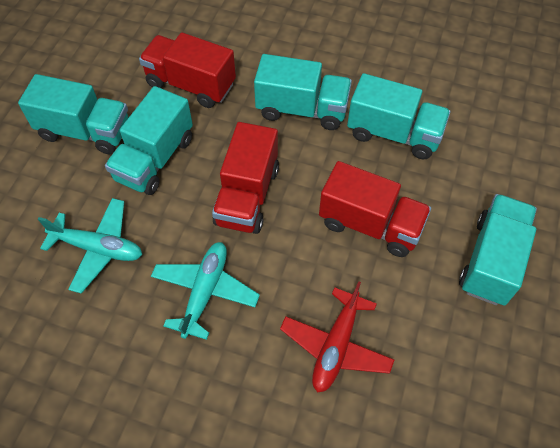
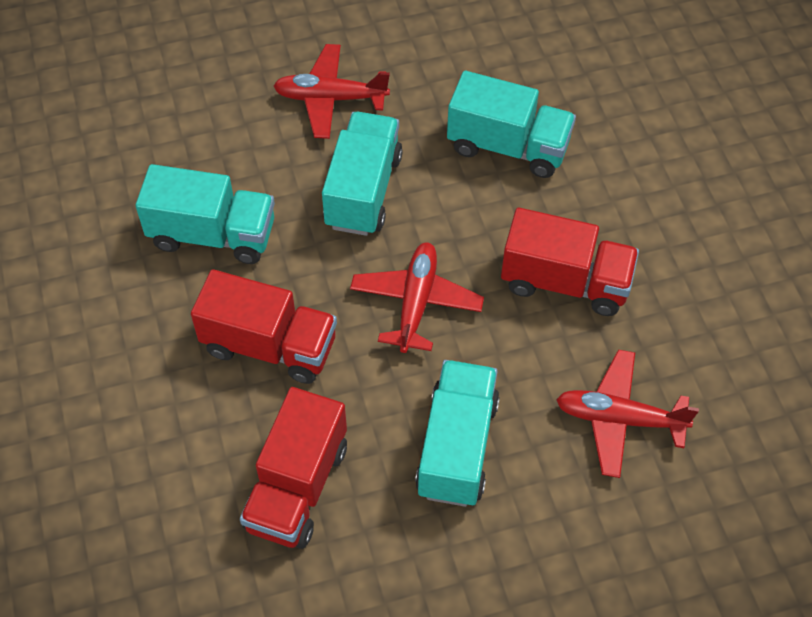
red plane: 1 -> 3
turquoise plane: 2 -> 0
turquoise truck: 5 -> 4

